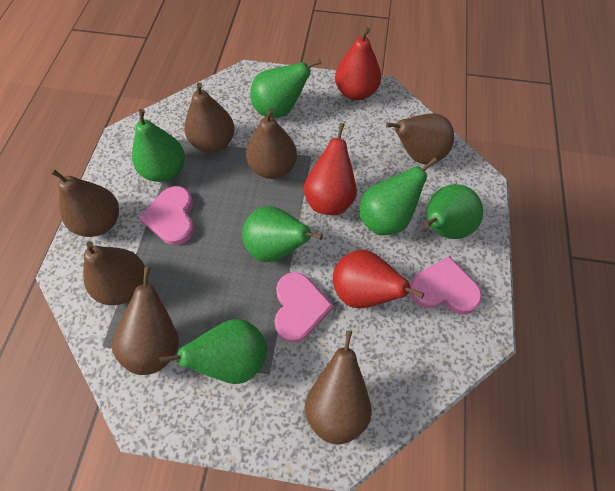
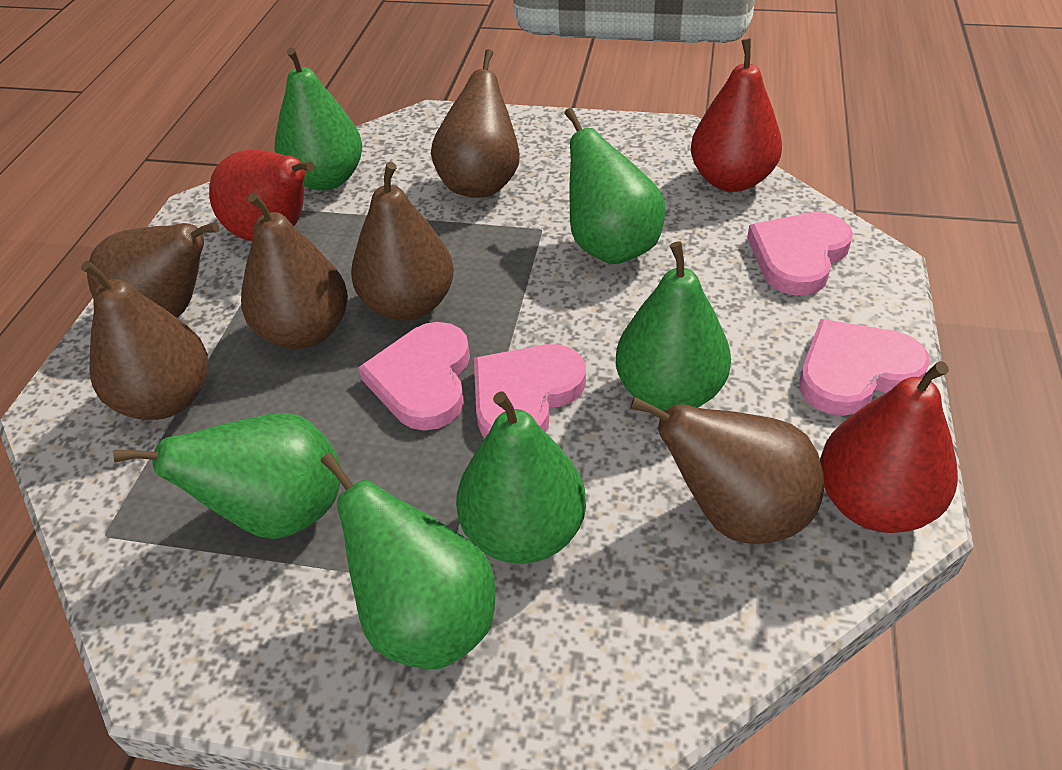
brown pear: 7 -> 6
pink heart: 3 -> 4

